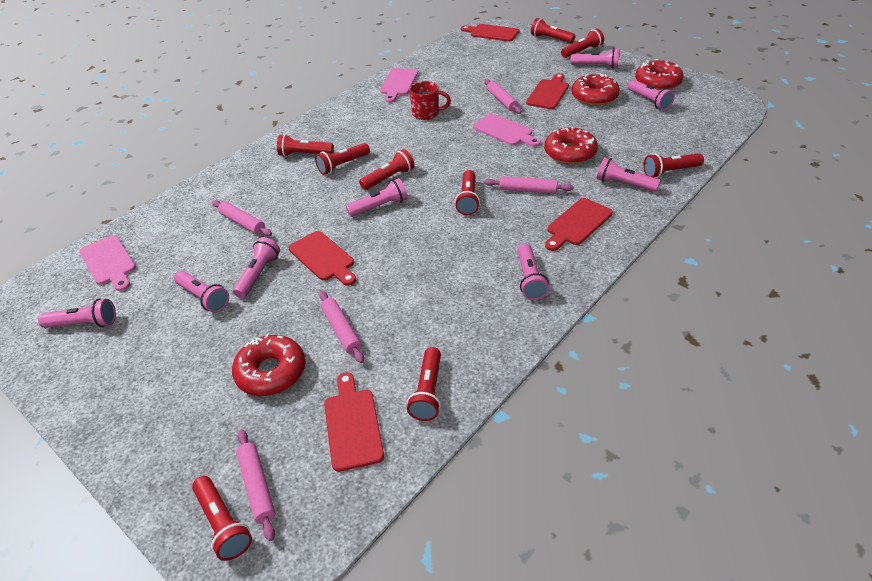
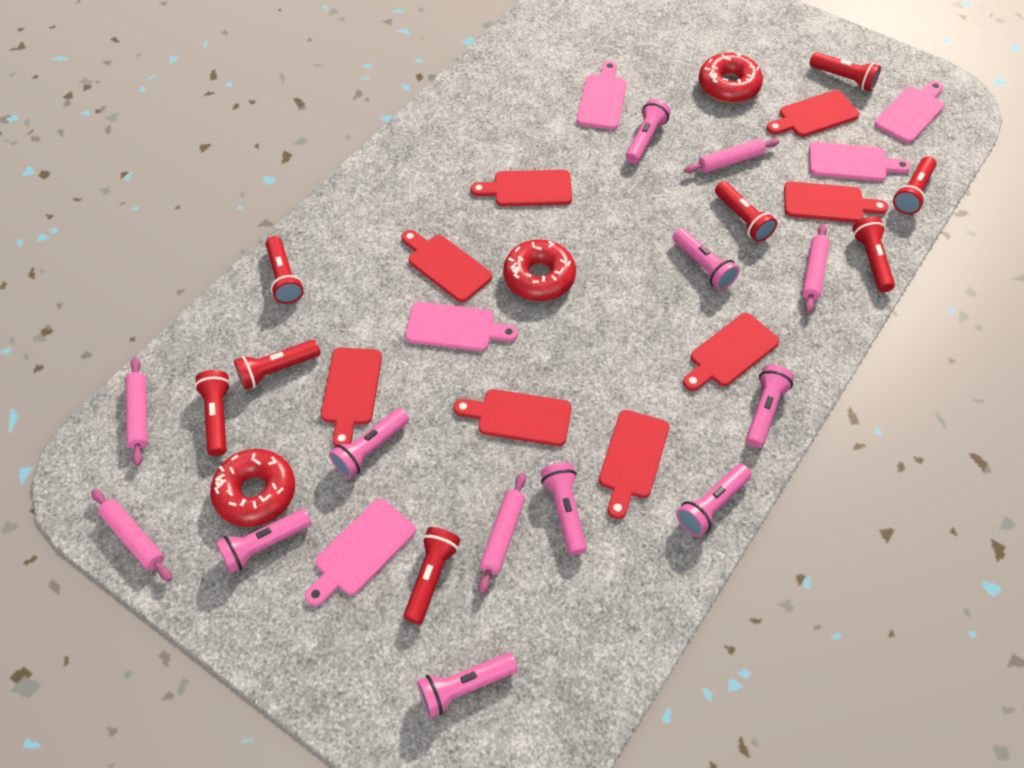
pink cutting board: 3 -> 5
red cutting board: 5 -> 8
red donut: 4 -> 3
red flashlight: 9 -> 8
red mug: 1 -> 0

